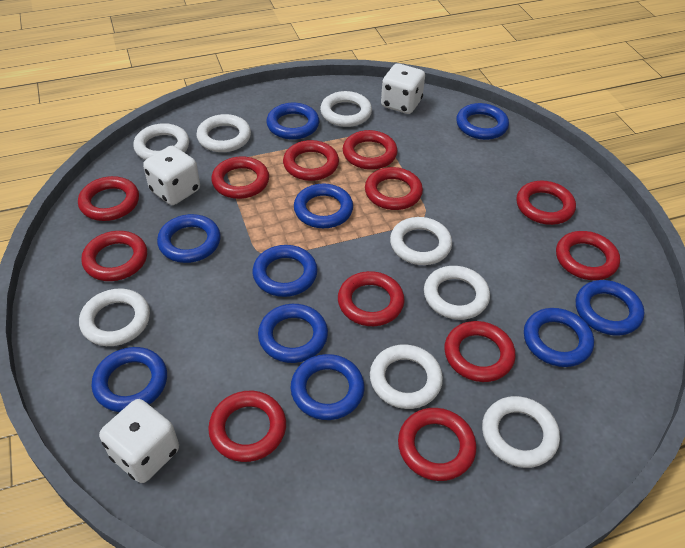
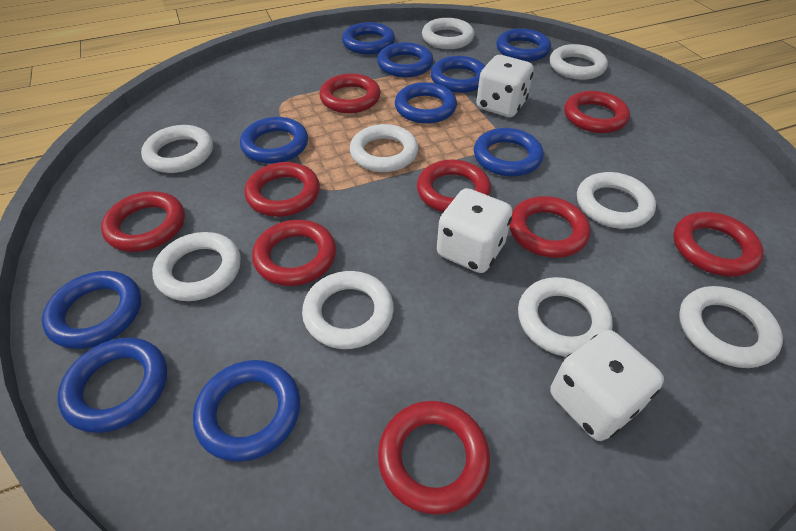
red ring: 12 -> 9
white ring: 8 -> 9

